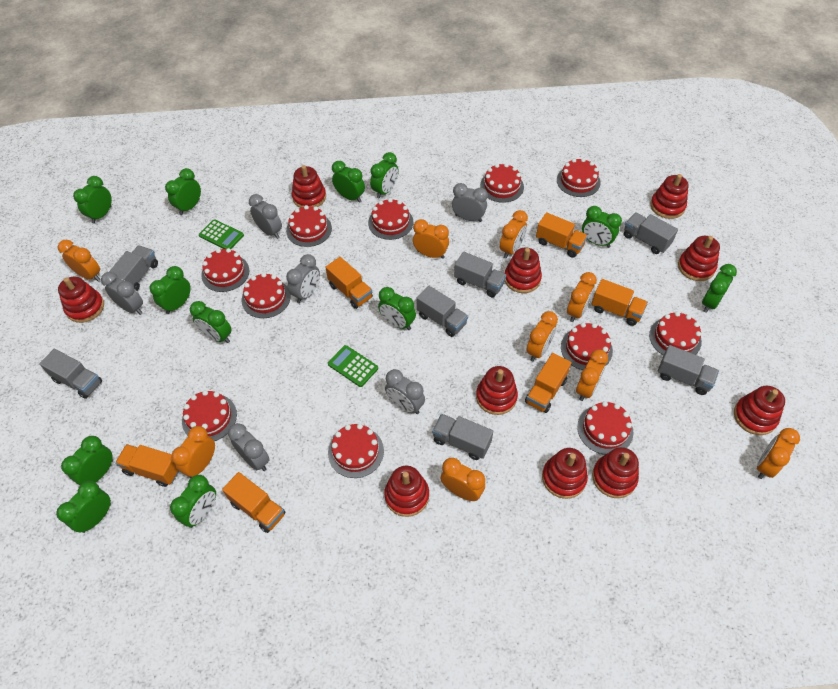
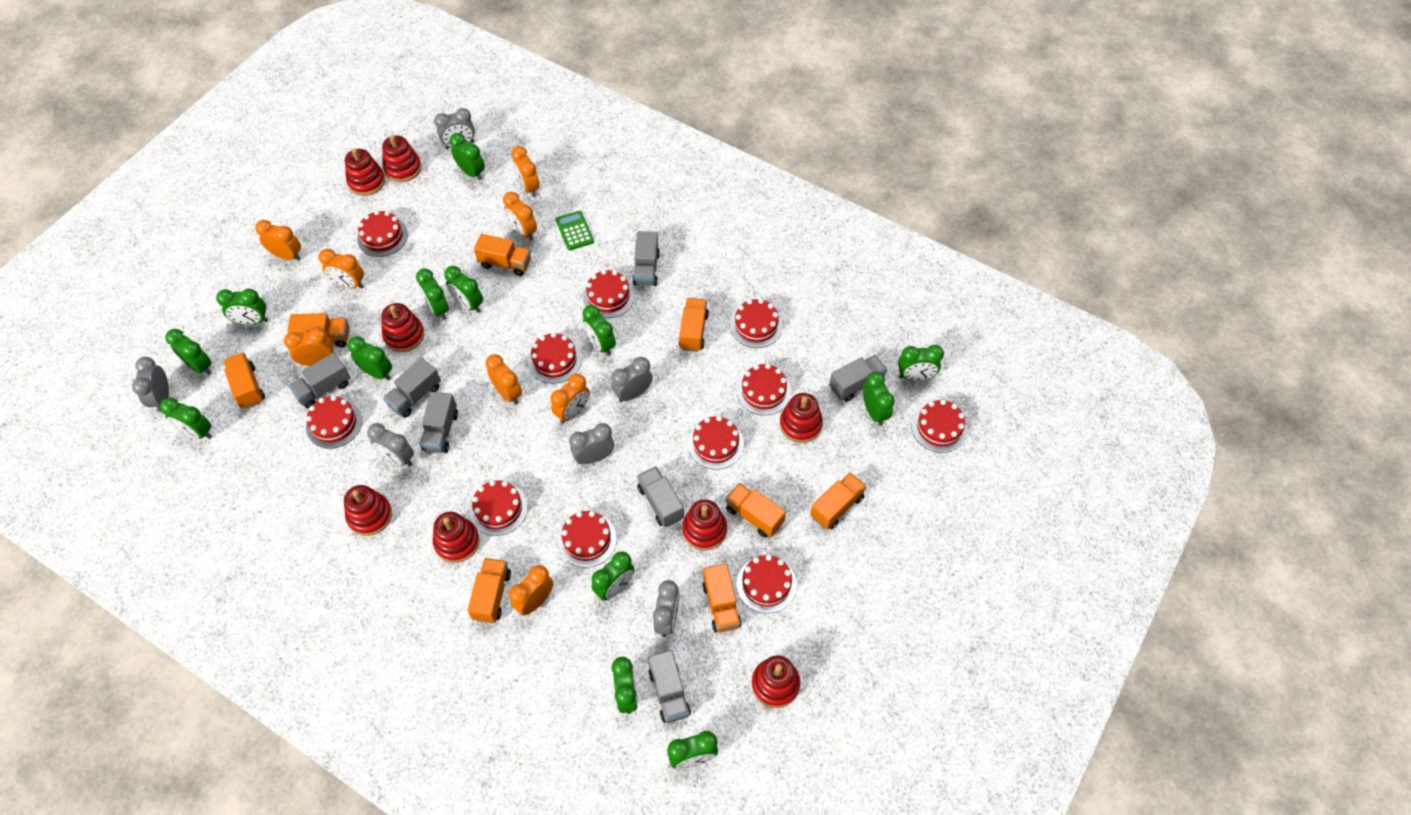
green calculator: 2 -> 1
green clock: 12 -> 13
orange clock: 9 -> 8
orange truck: 6 -> 8
red stacking toy: 10 -> 8

